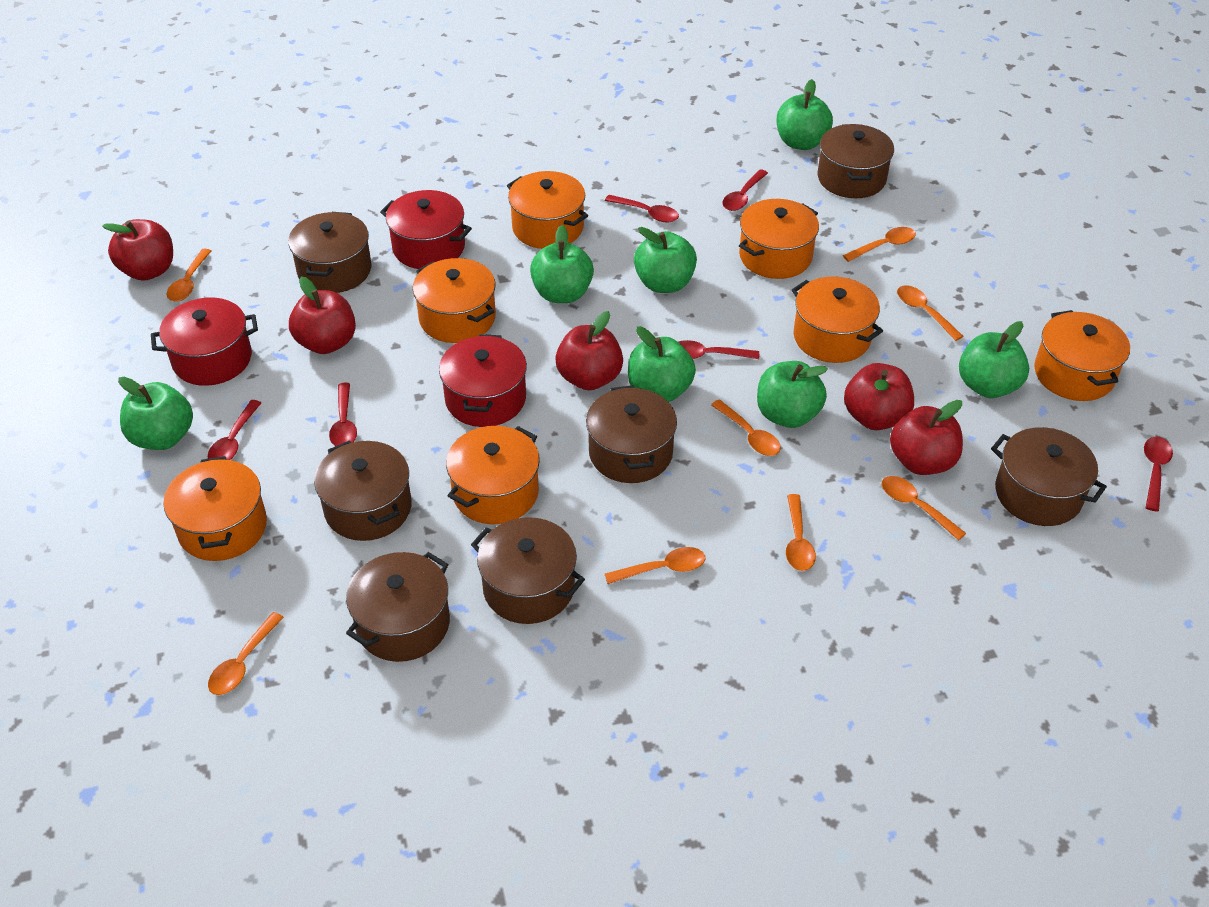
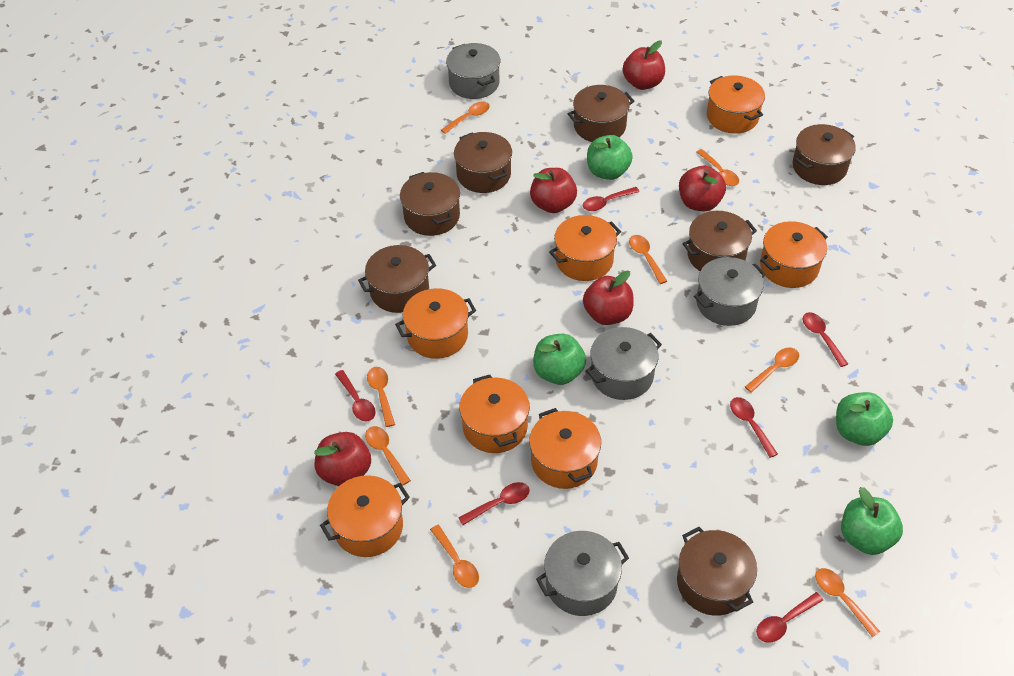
green apple: 7 -> 4
grey pot: 0 -> 4
red pot: 3 -> 0

